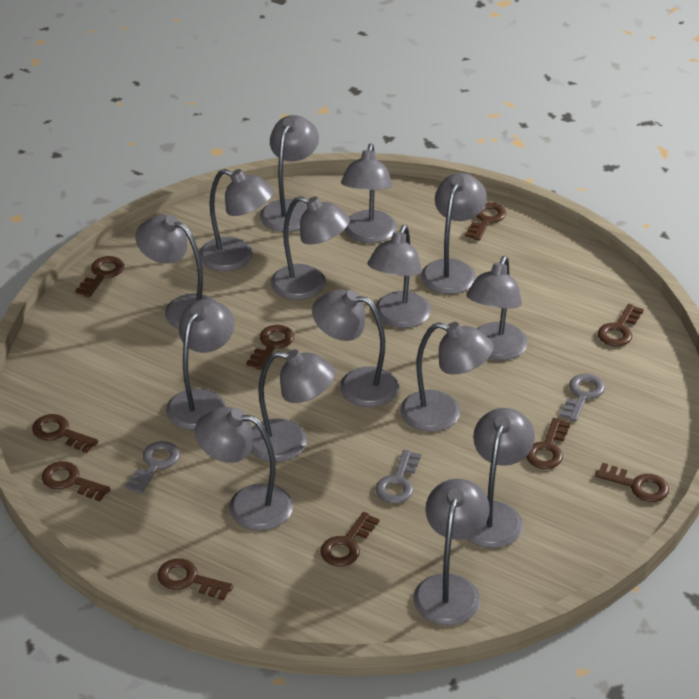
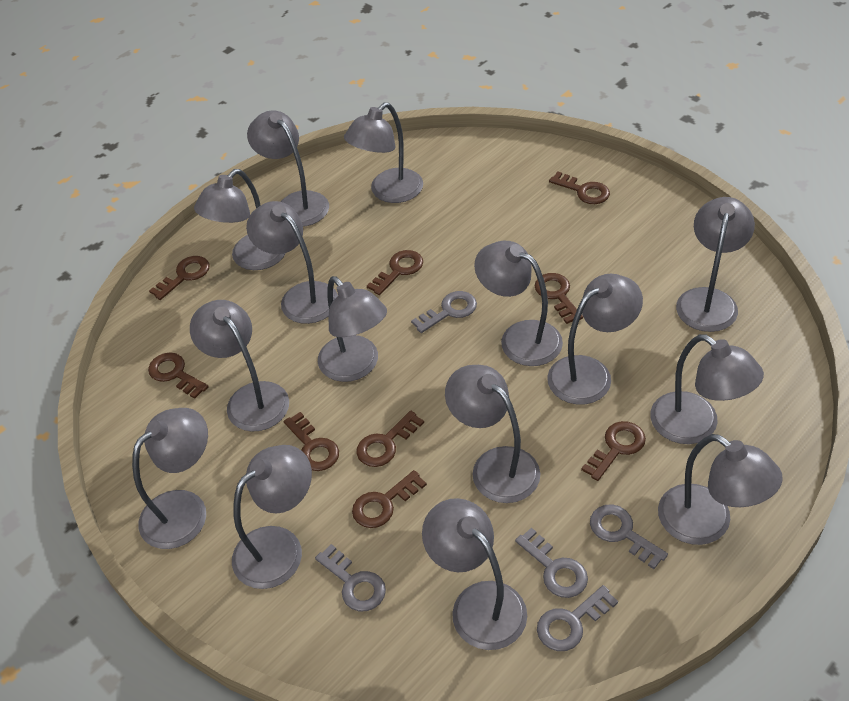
brown key: 10 -> 9
grey key: 3 -> 5

